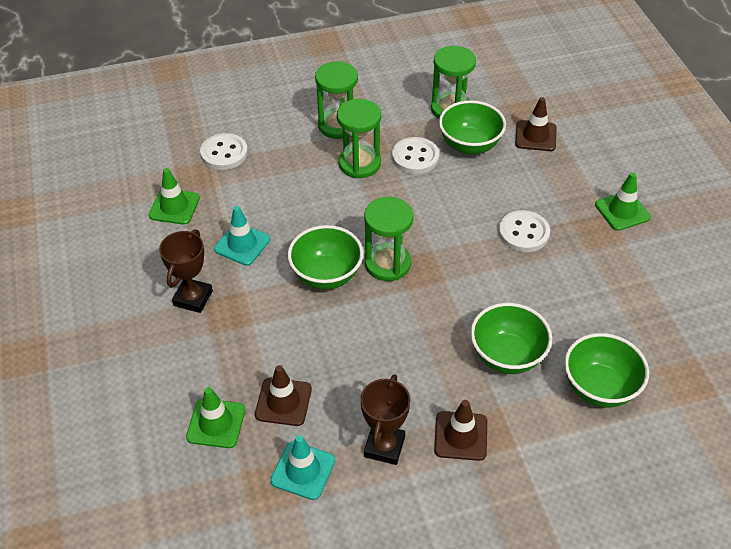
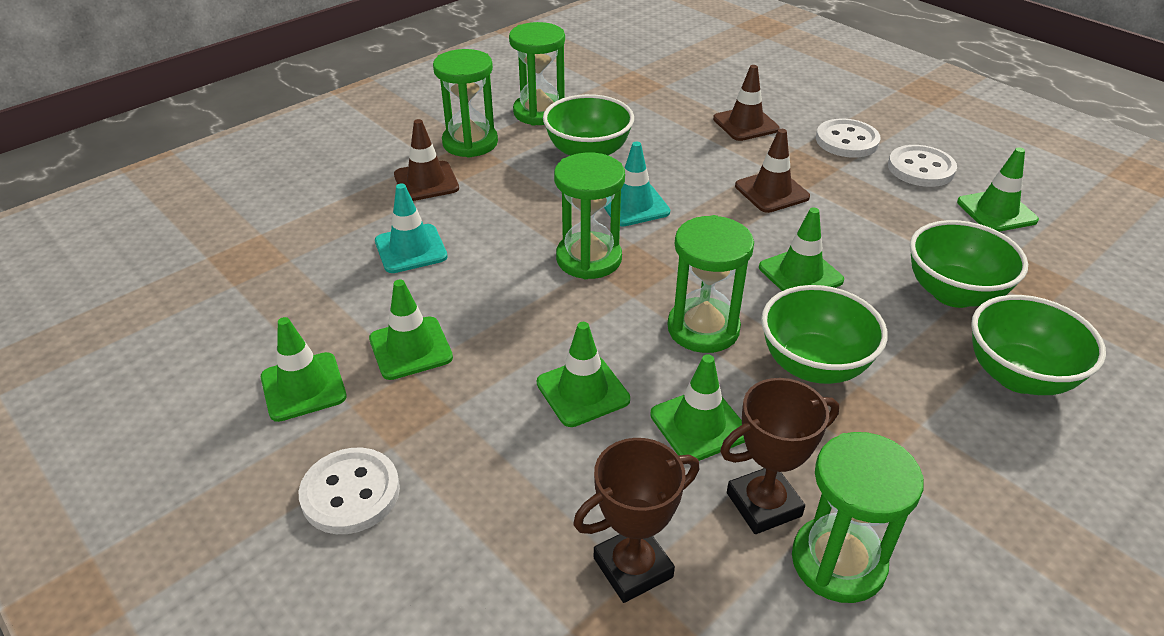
green hourglass: 4 -> 5
green traffic cone: 3 -> 6

